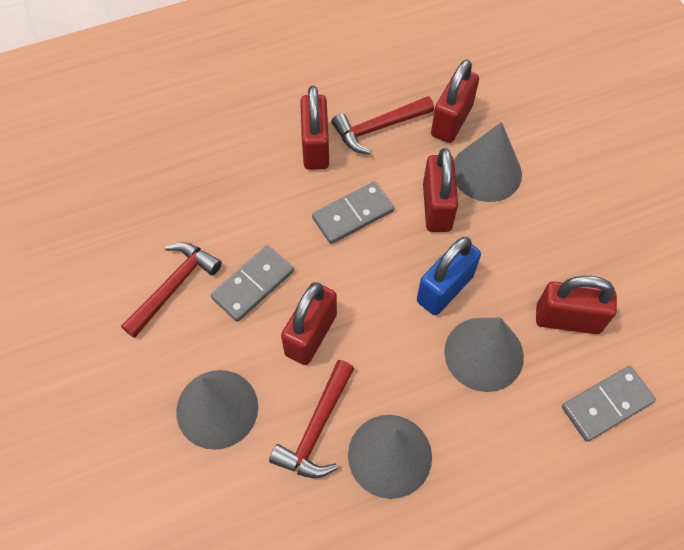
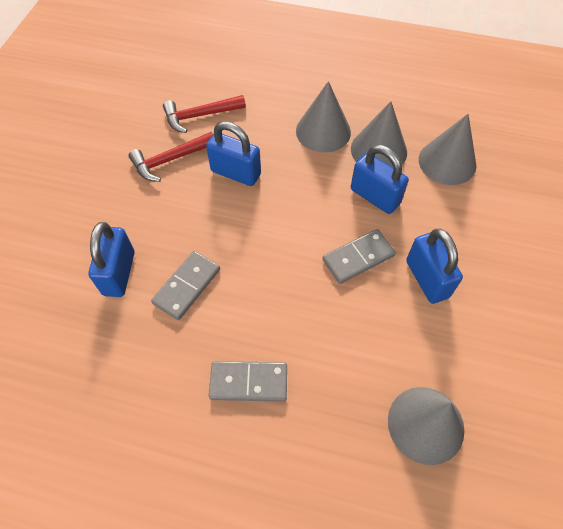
blue padlock: 1 -> 4
red hammer: 3 -> 2
red padlock: 5 -> 0

